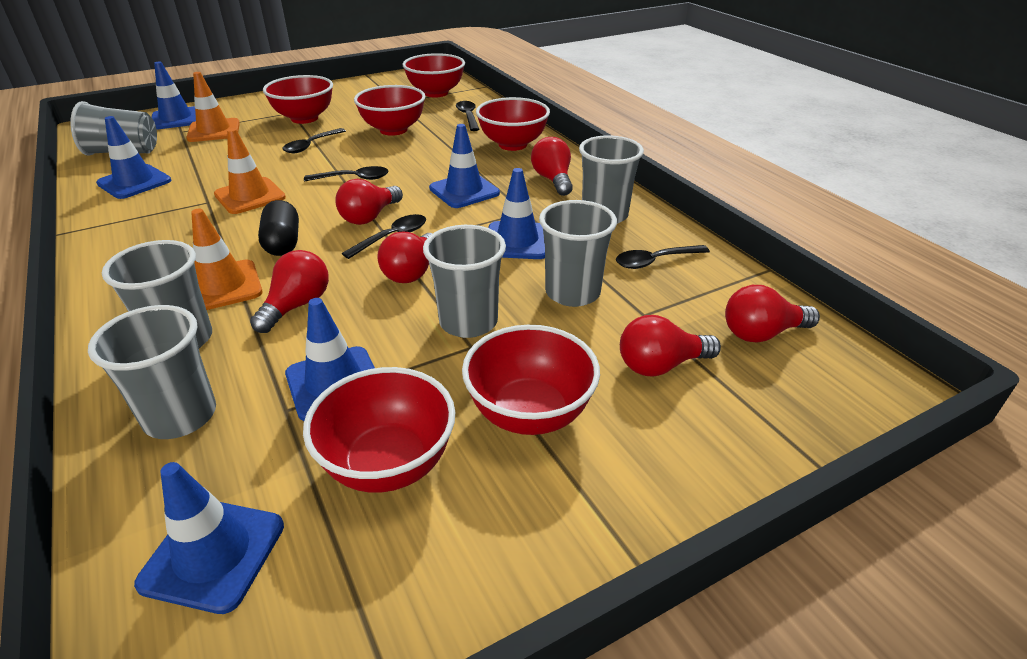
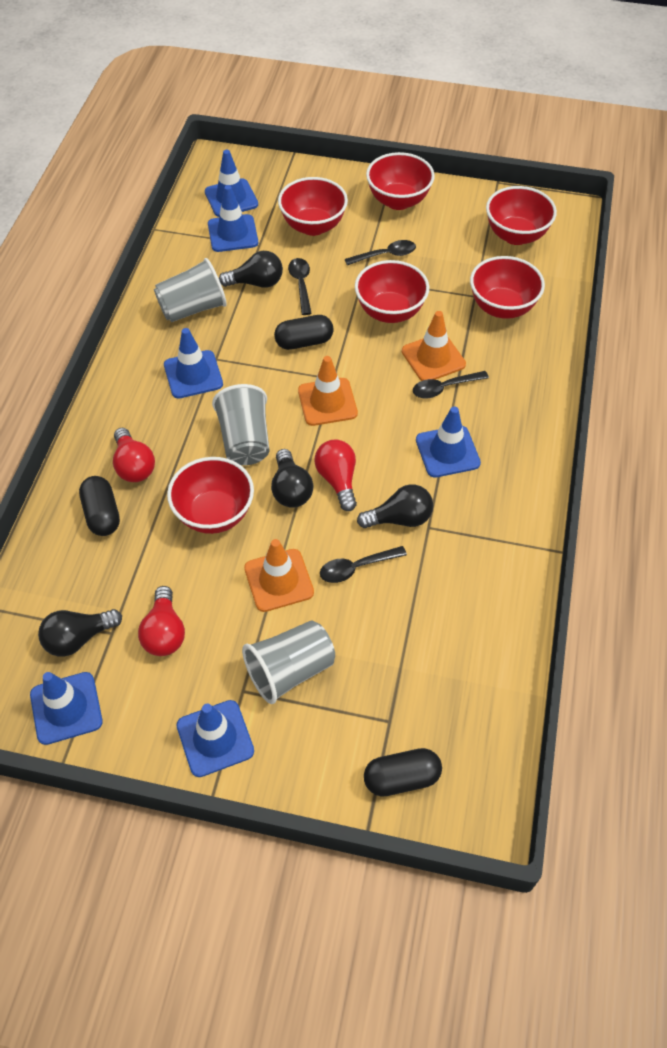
black capsule: 1 -> 3
black light bulb: 0 -> 4
black spoon: 5 -> 4
grey cup: 6 -> 3
red light bulb: 6 -> 3

